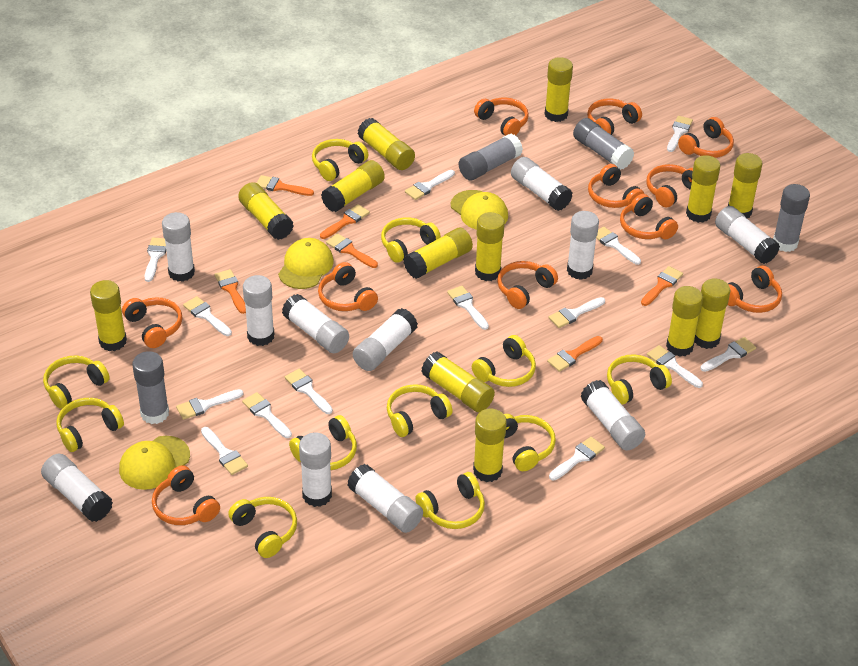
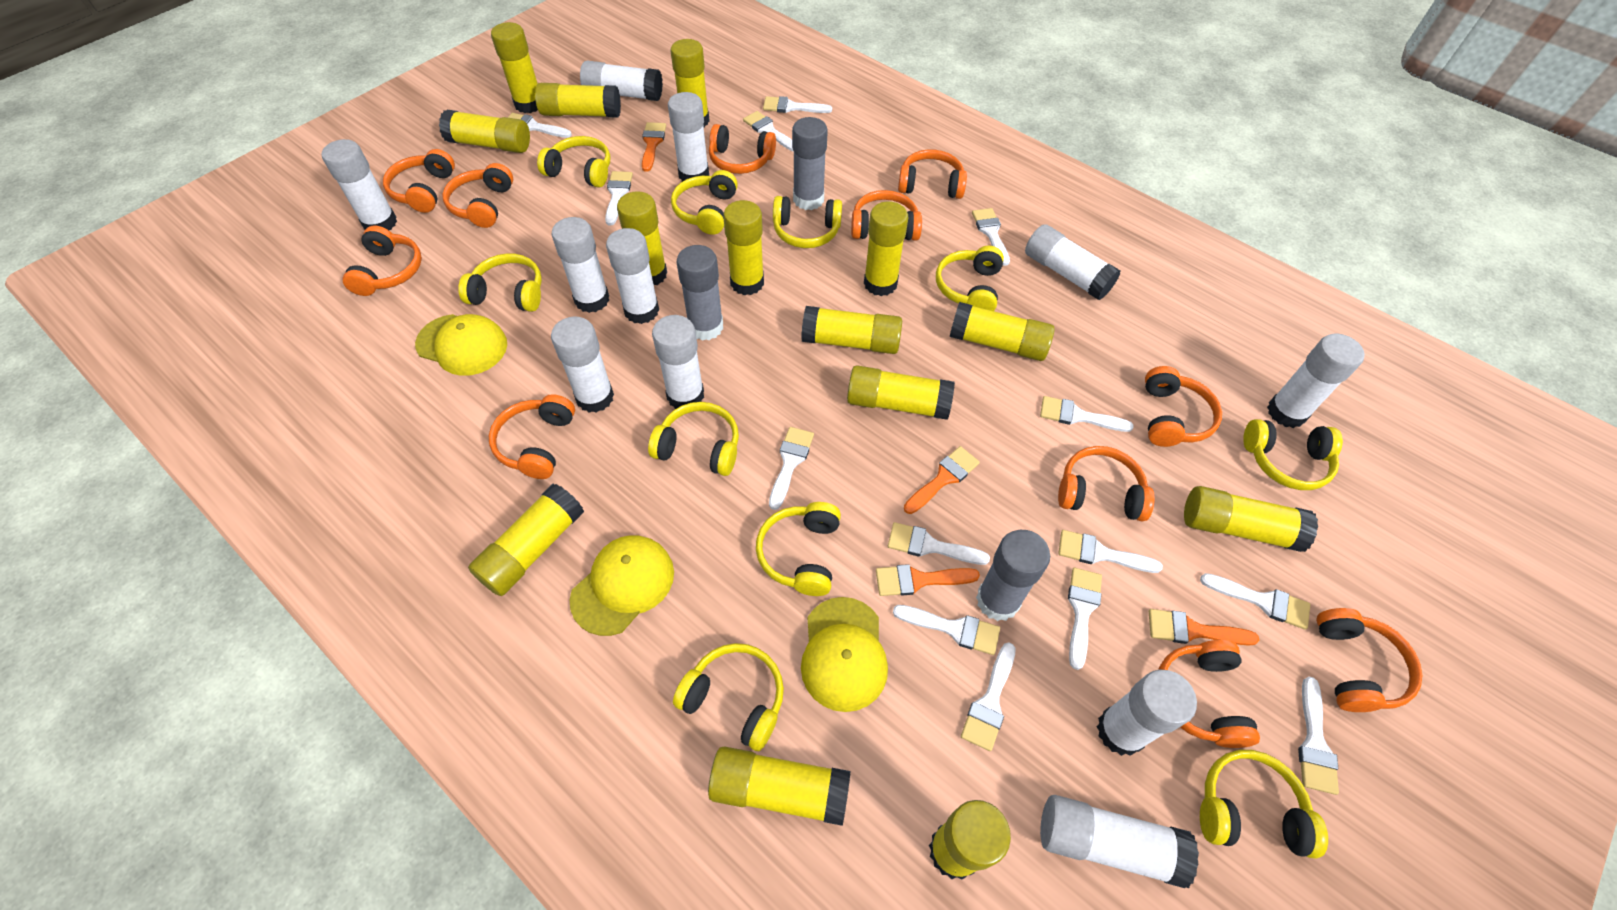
grey glue stick: 4 -> 3
orange brush: 6 -> 4
yellow glue stick: 13 -> 14
yellow headphones: 11 -> 10

